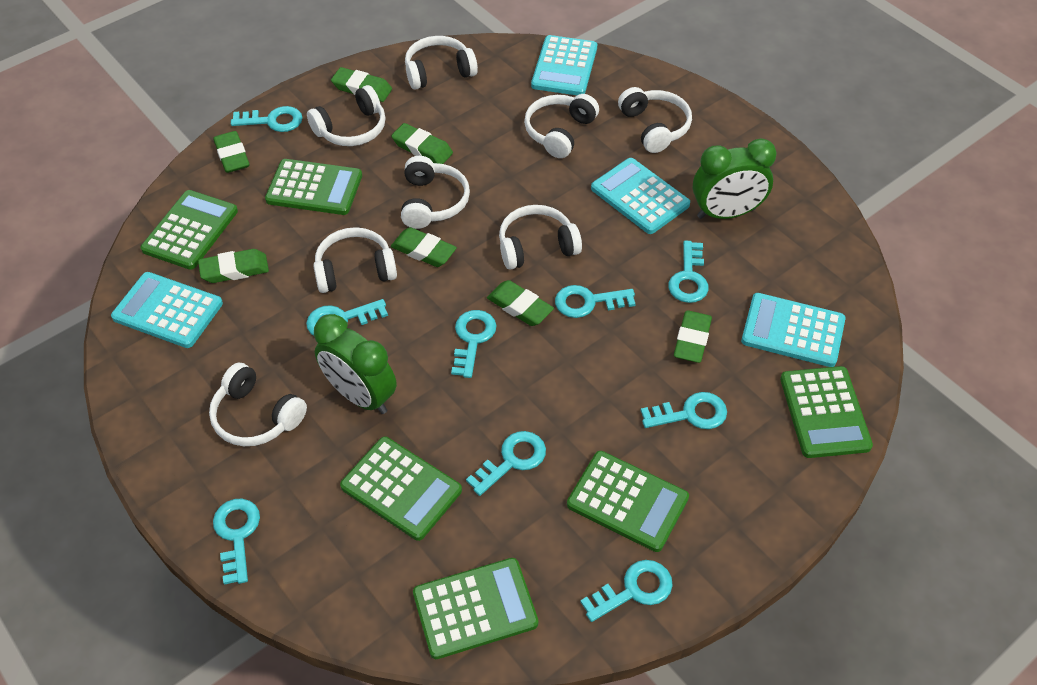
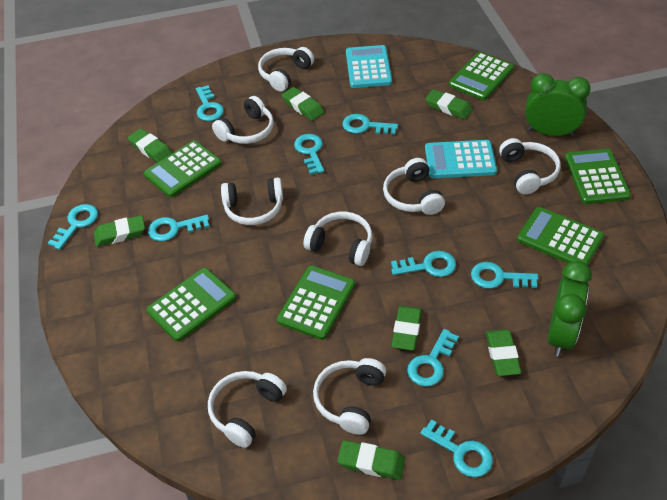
turquoise calculator: 4 -> 2

